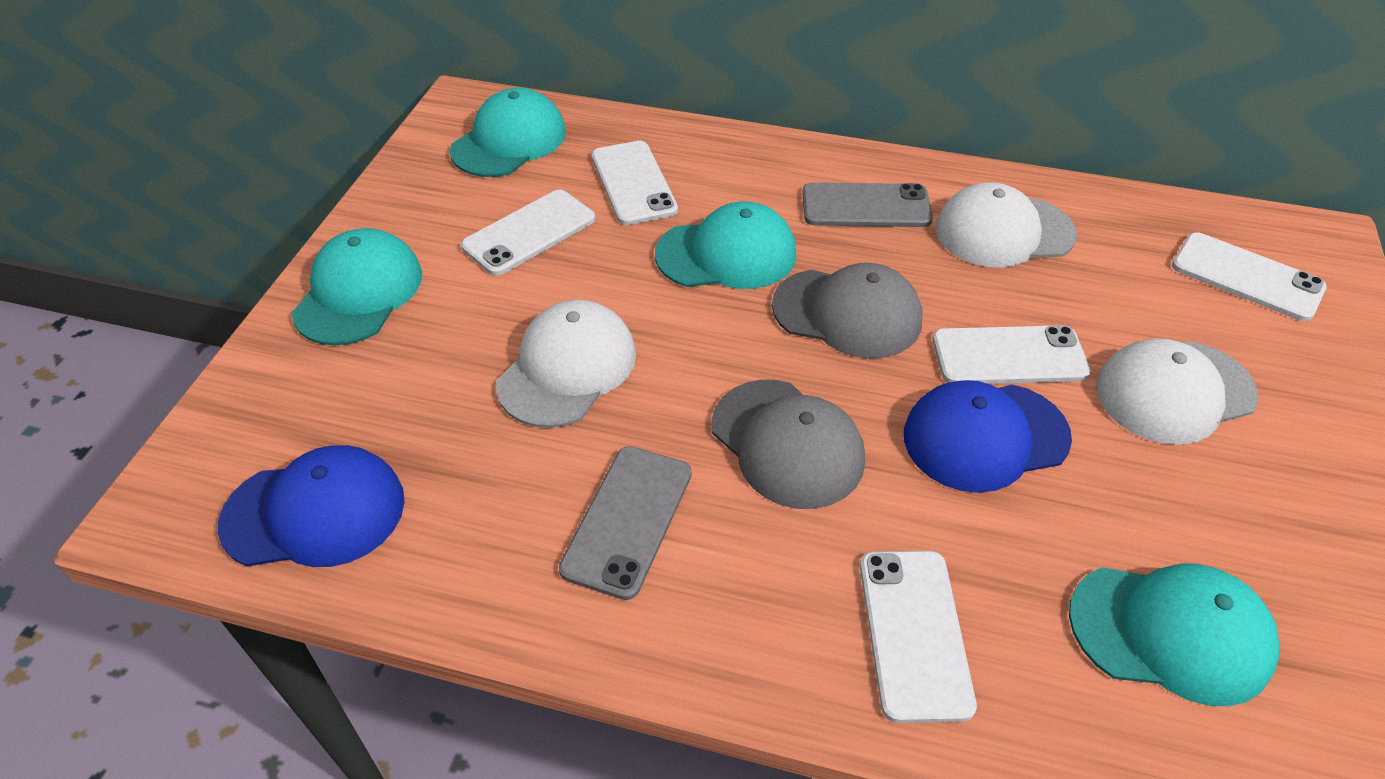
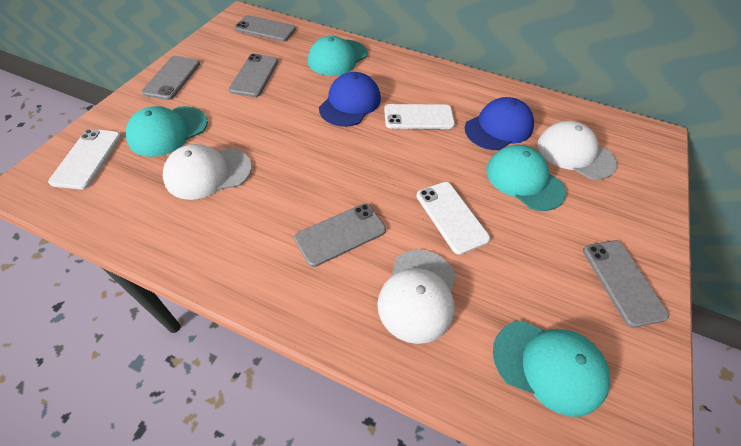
grey cap: 2 -> 0
grey phone: 2 -> 5
white phone: 5 -> 3

